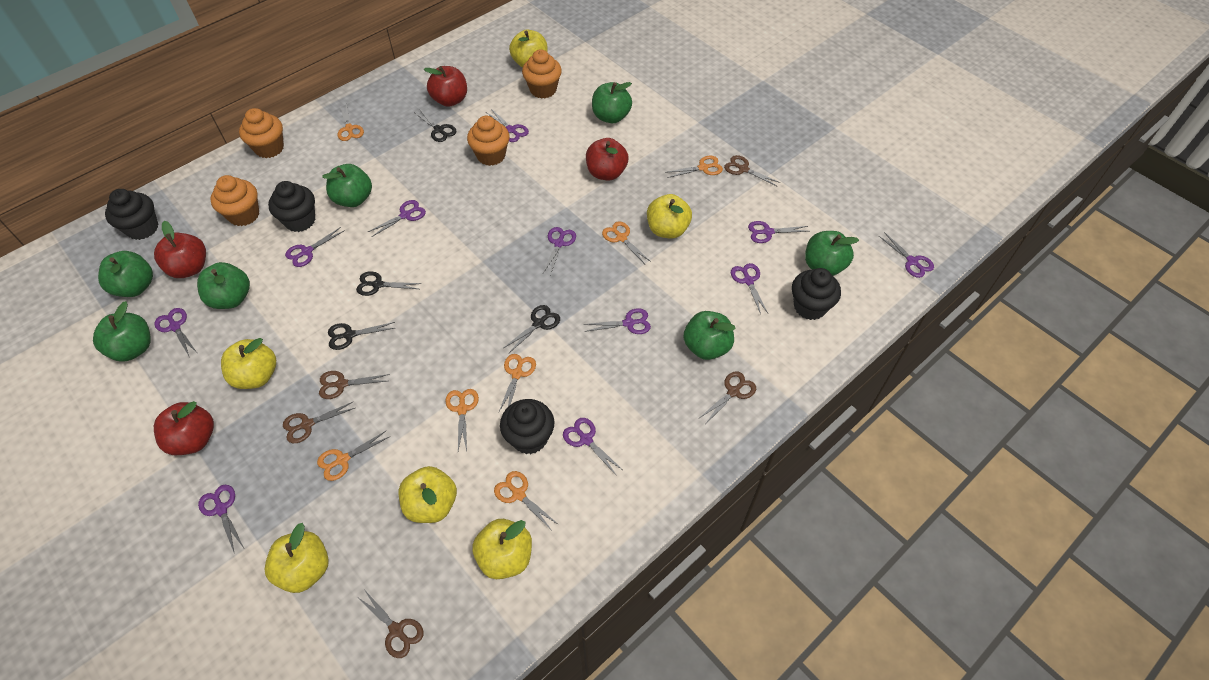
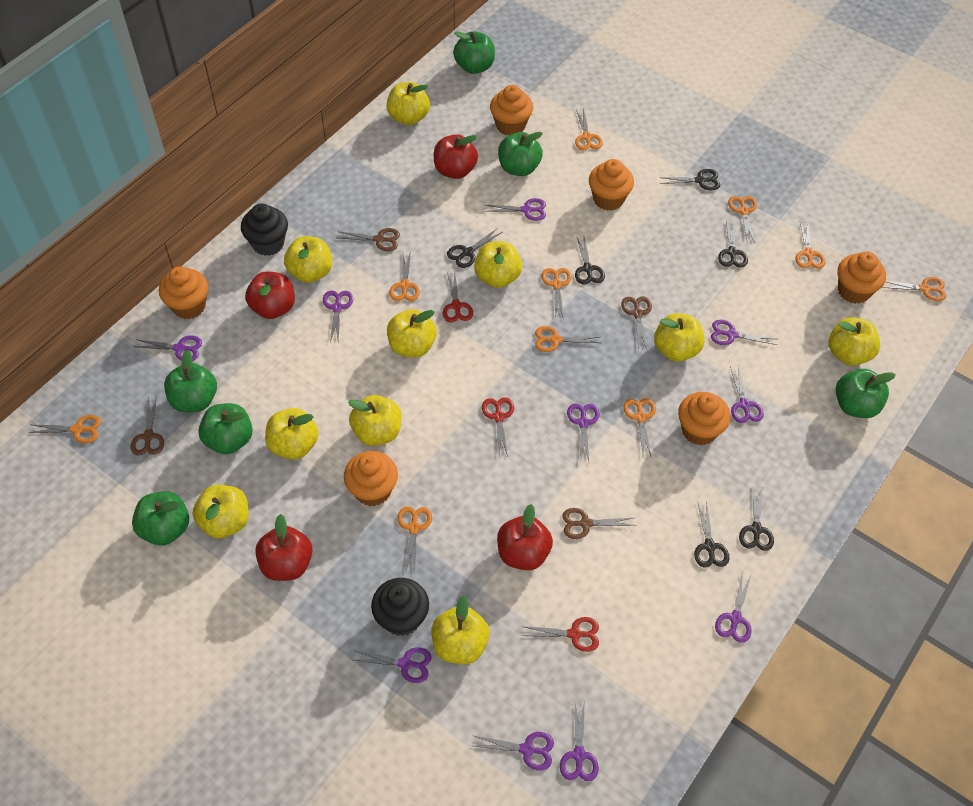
black cupcake: 4 -> 2
black scissors: 4 -> 6
brown scissors: 5 -> 4
green apple: 7 -> 6
orange cupcake: 4 -> 6
orange scissors: 7 -> 10
purple scissors: 11 -> 10
red scissors: 0 -> 3
yellow apple: 6 -> 10

